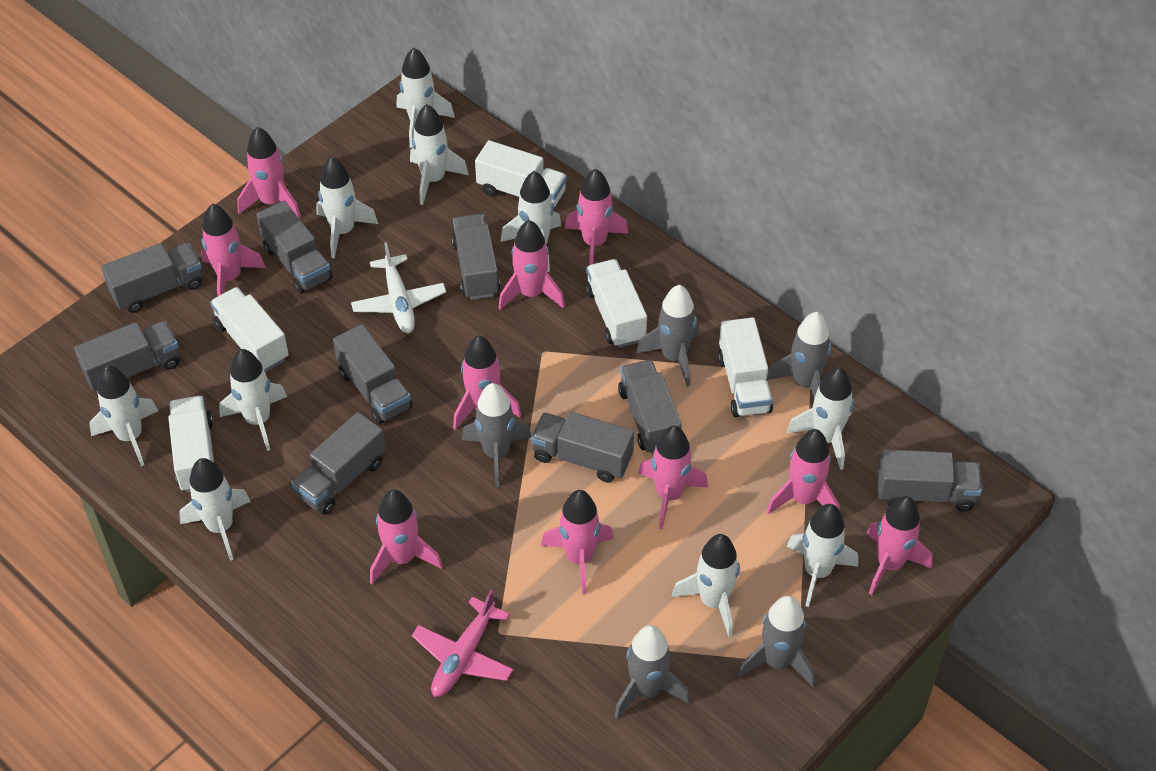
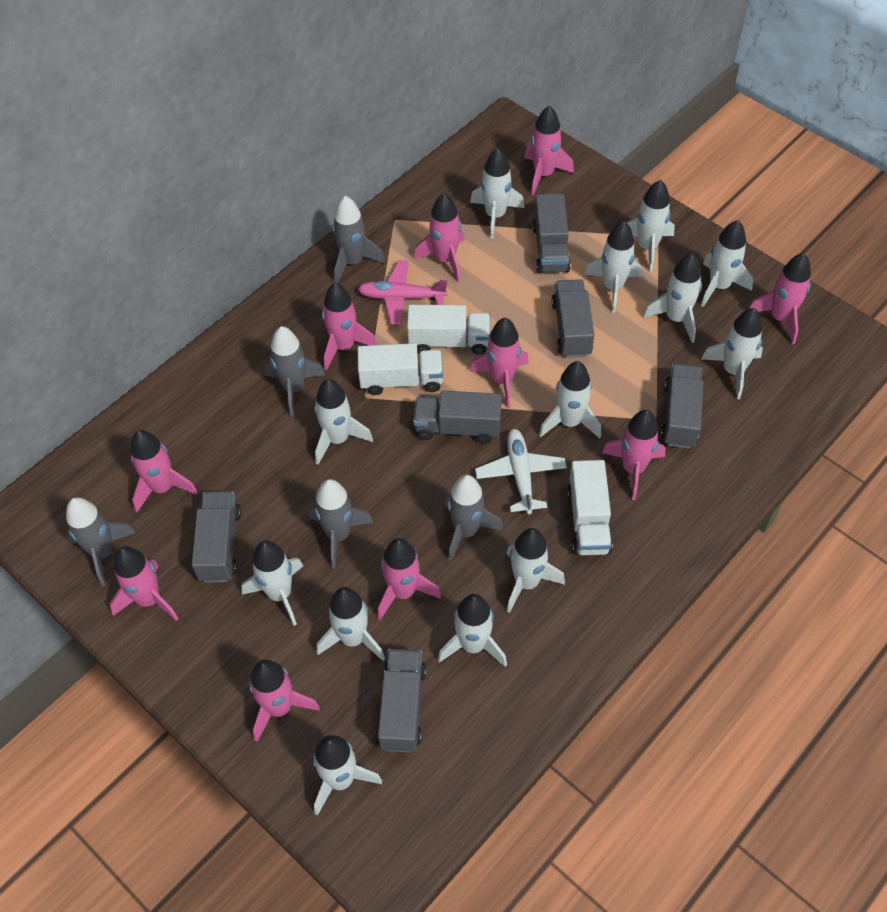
grey truck: 9 -> 6
white rocket: 10 -> 13
white truck: 5 -> 3

